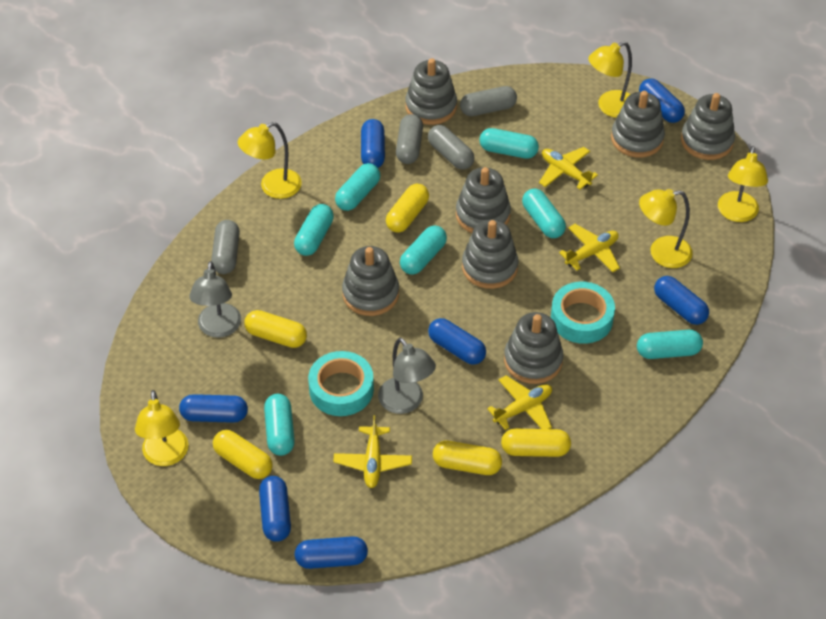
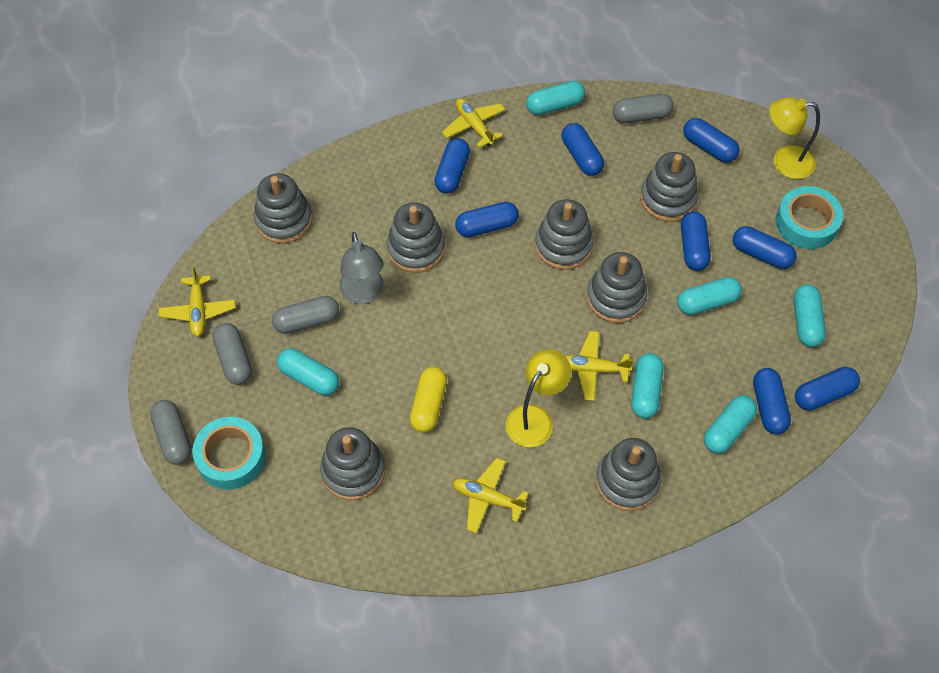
blue capsule: 7 -> 8
grey lamp: 2 -> 1
turquoise capsule: 7 -> 6
yellow capsule: 5 -> 1
yellow lamp: 5 -> 2

